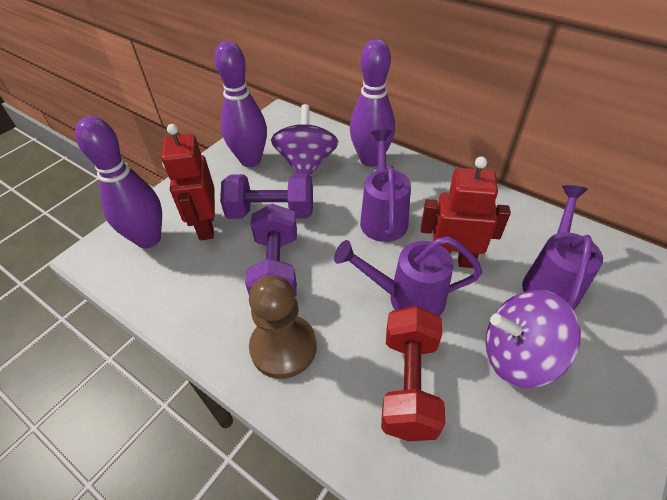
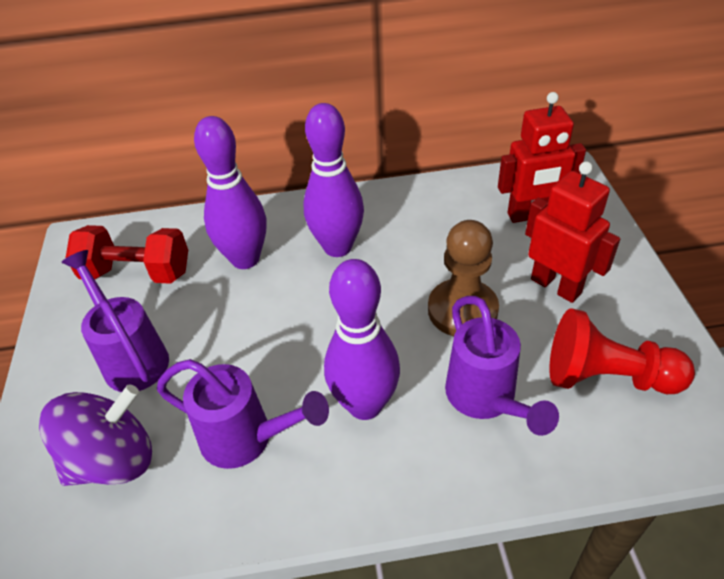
purple dumbbell: 2 -> 0
purple spinning top: 2 -> 1
red pawn: 0 -> 1

